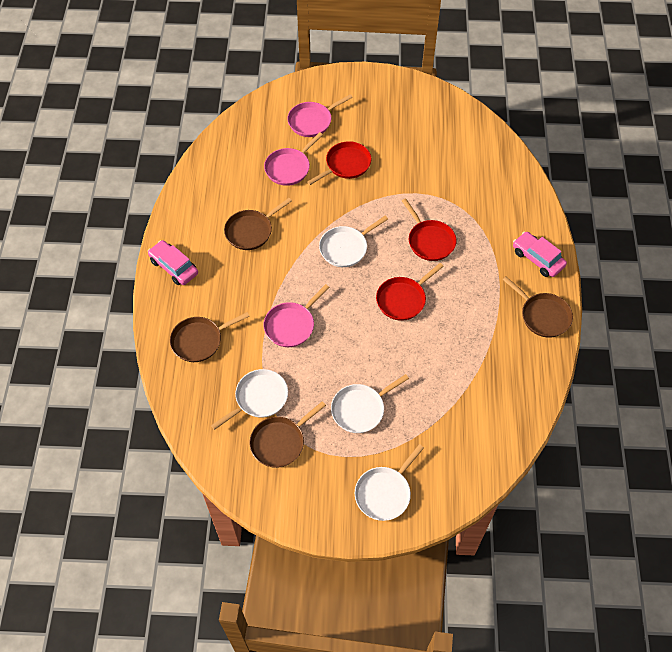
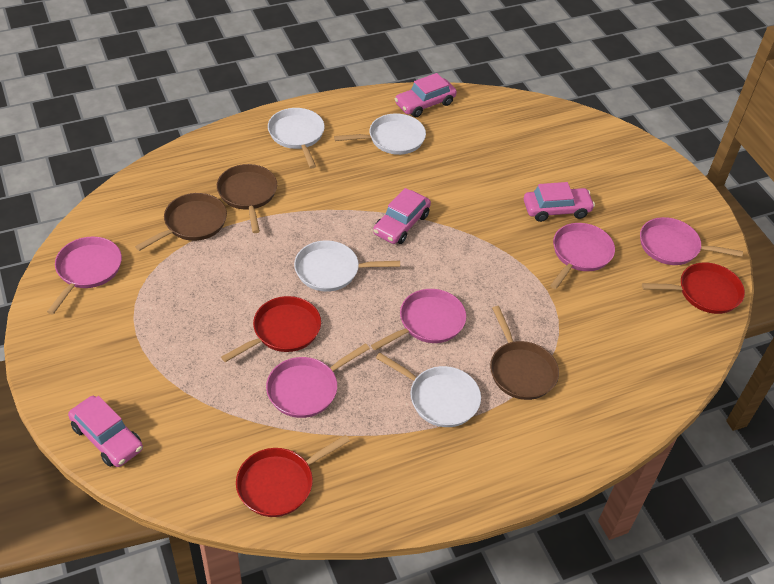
brown pan: 4 -> 3
pink car: 2 -> 4
pink pan: 3 -> 5

